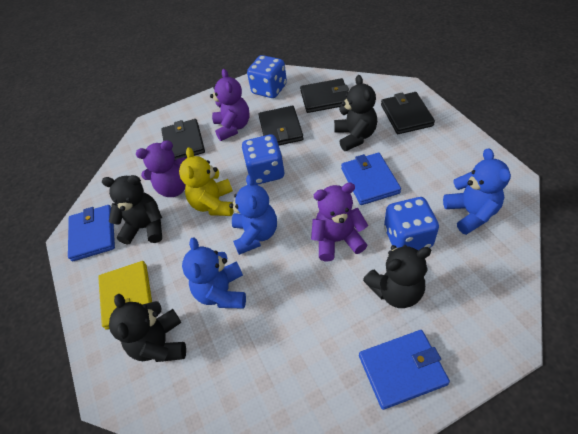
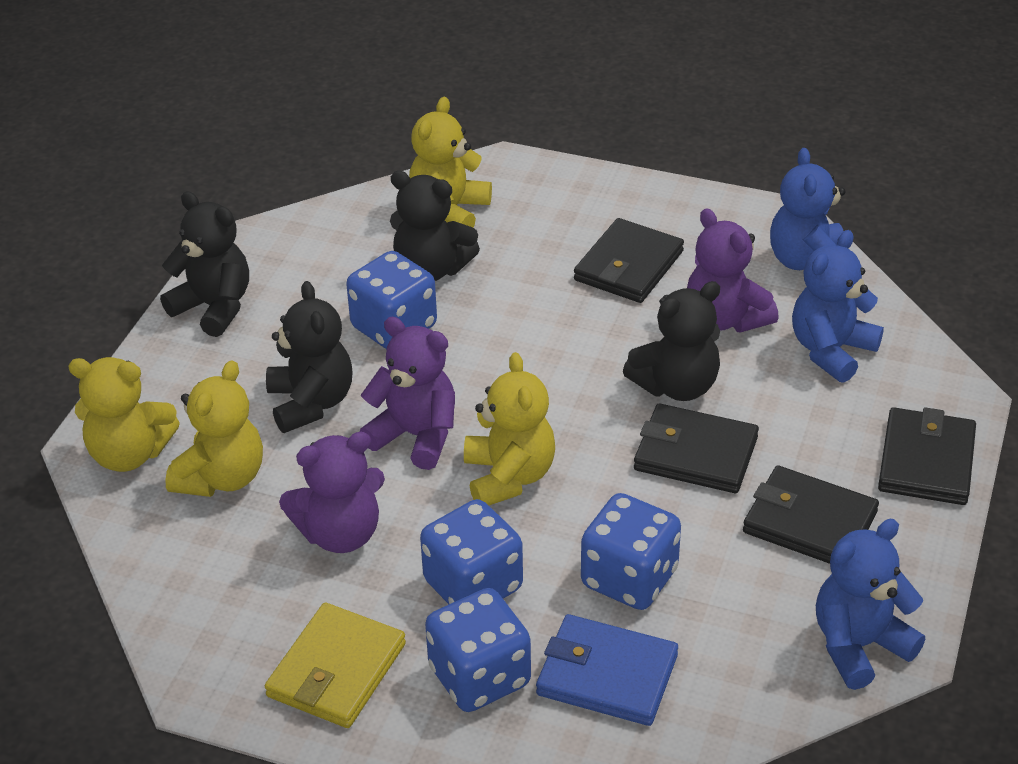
blue dice: 3 -> 4
blue wallet: 3 -> 1
yellow teddy bear: 1 -> 4

